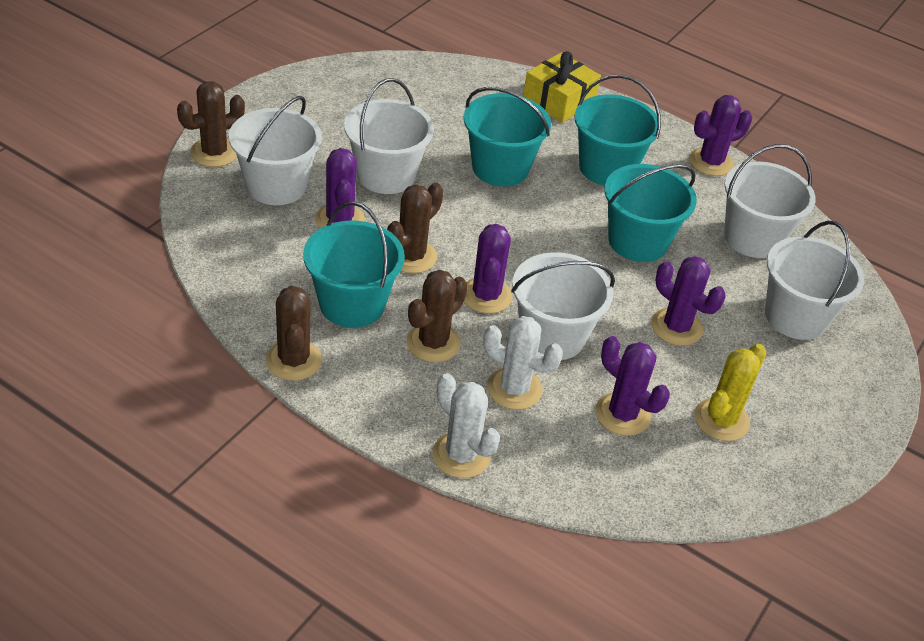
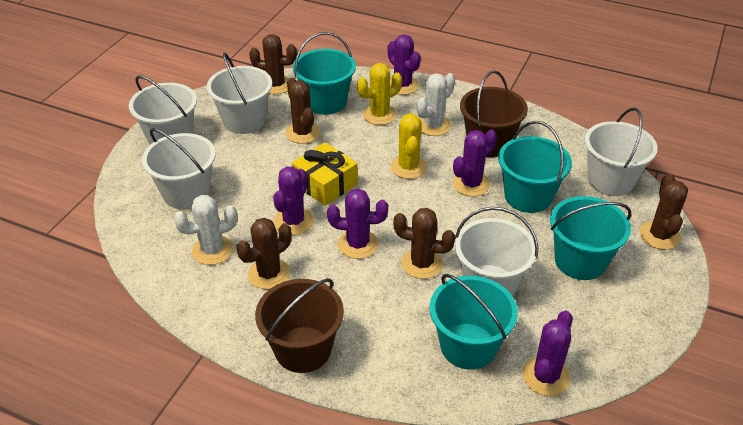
brown bucket: 0 -> 2
brown cactus: 4 -> 5
yellow cactus: 1 -> 2

